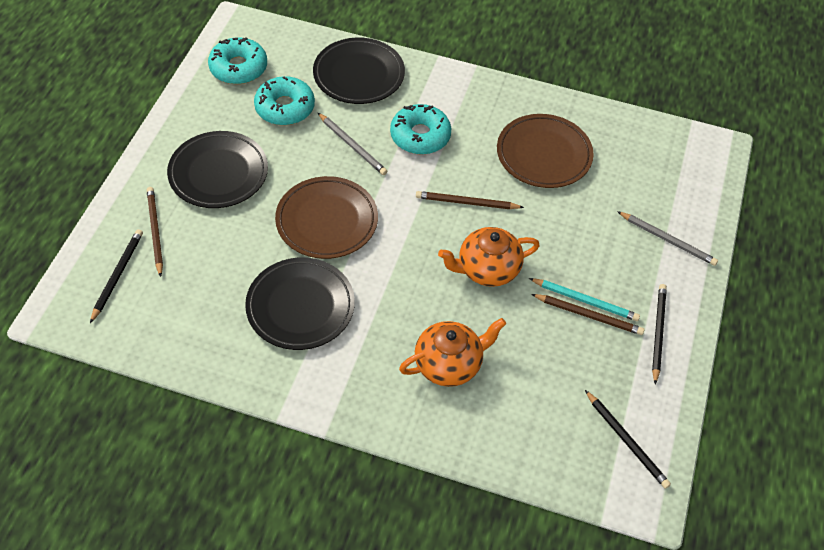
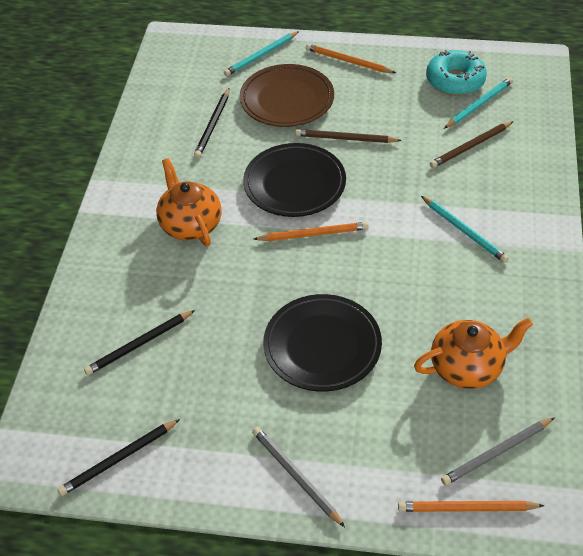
black plate: 3 -> 2
brown pencil: 3 -> 2
brown plate: 2 -> 1
orange pencil: 0 -> 3
turquoise donut: 3 -> 1
turquoise pencil: 1 -> 3

